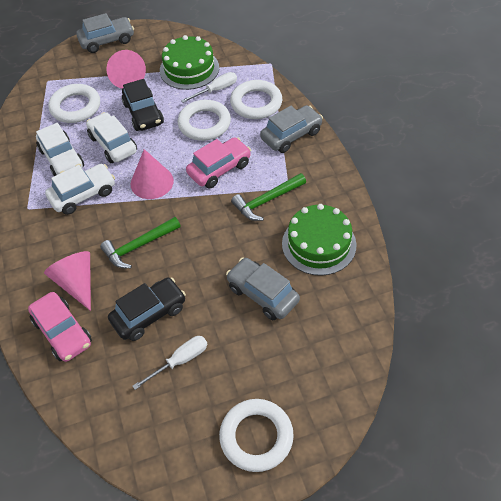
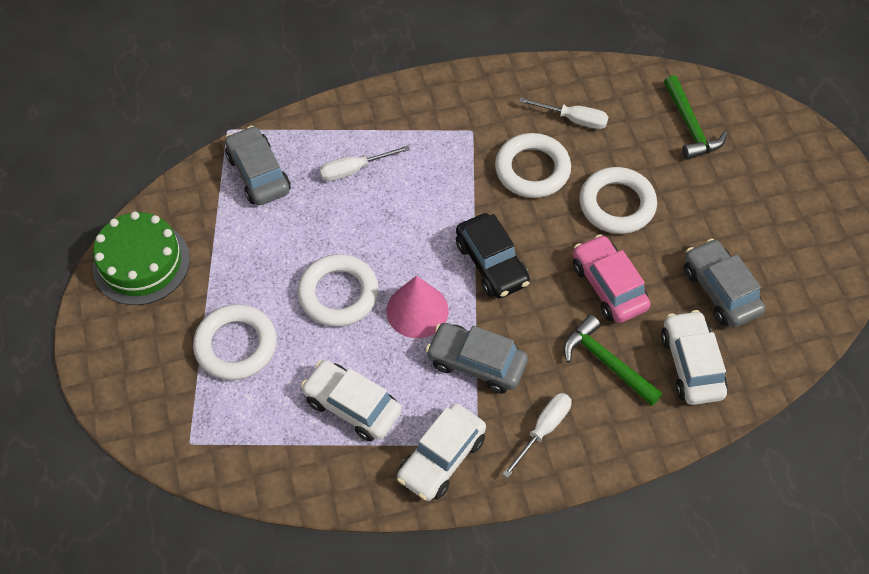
black car: 2 -> 1
green cake: 2 -> 1
pink car: 2 -> 1
pink cone: 3 -> 1
white screwdriver: 2 -> 3

